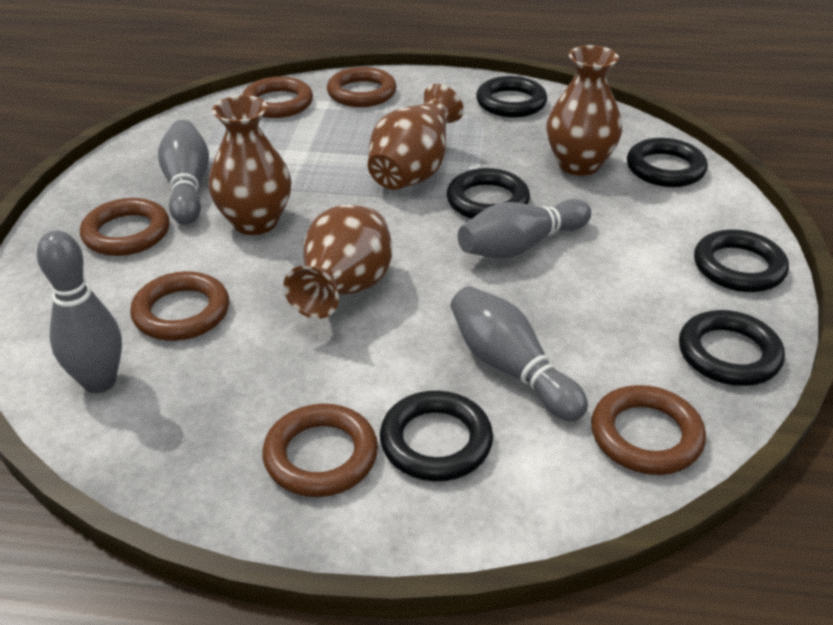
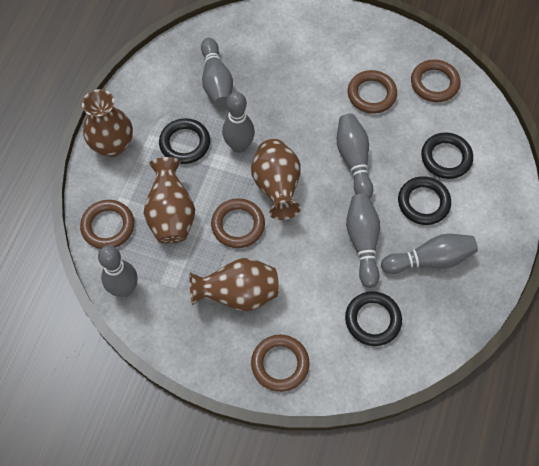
black ring: 6 -> 4
brown ring: 6 -> 5
grey bowling pin: 4 -> 6

